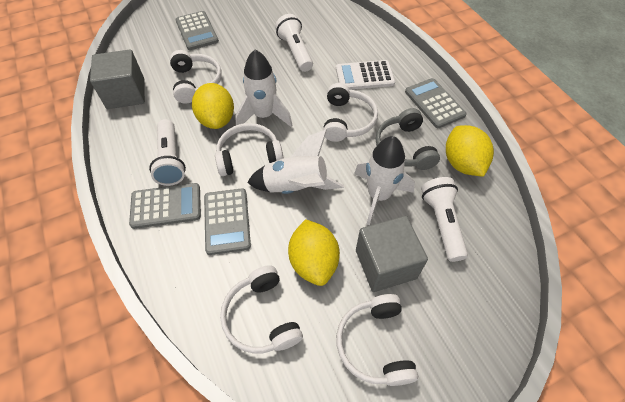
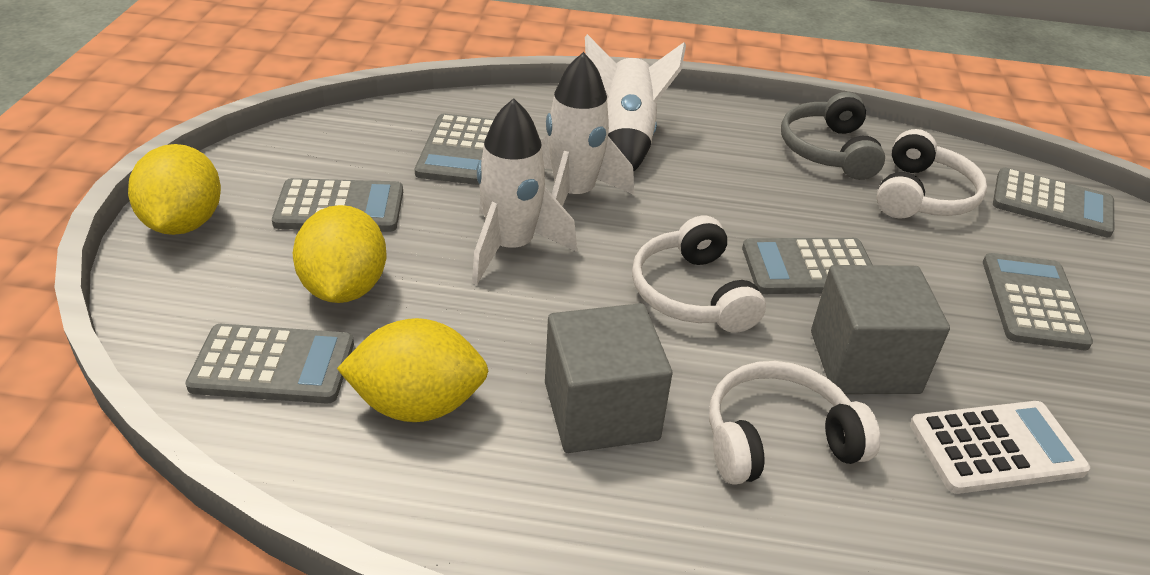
grey calculator: 4 -> 6
white flashlight: 3 -> 0
white headphones: 5 -> 3

